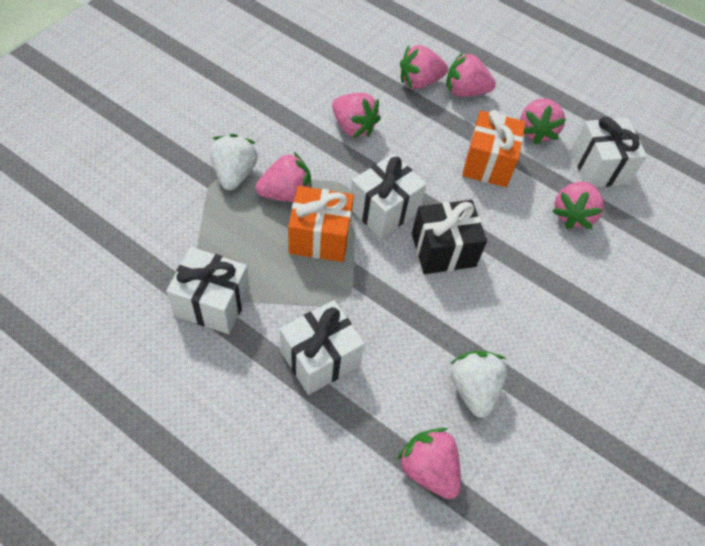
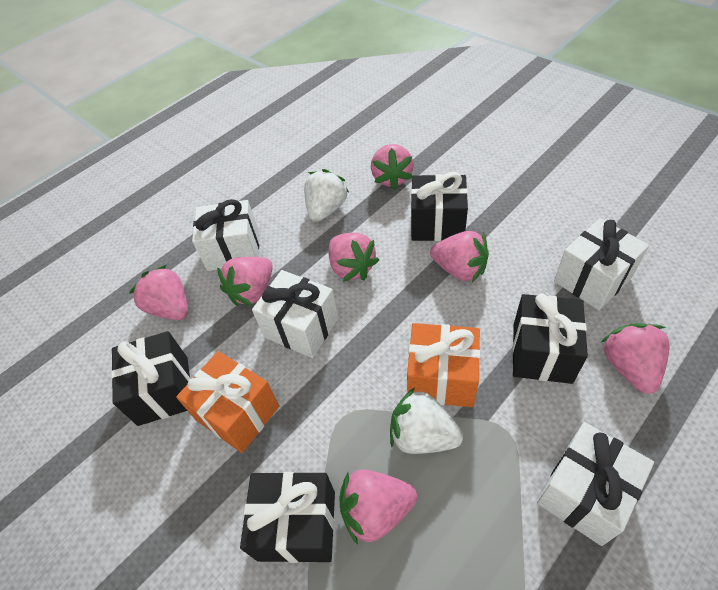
black gift: 1 -> 4

